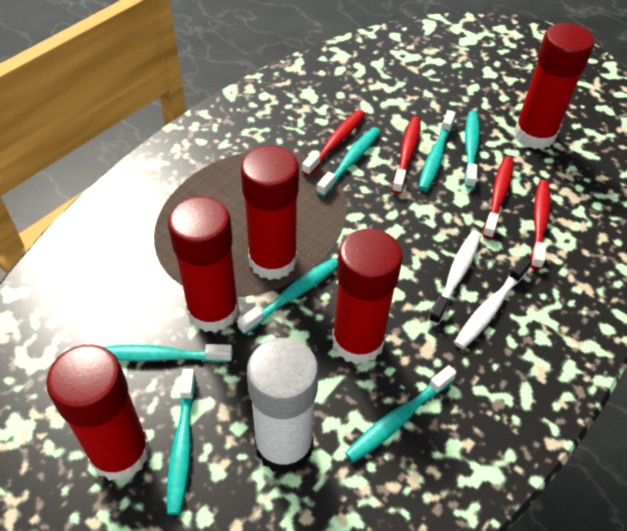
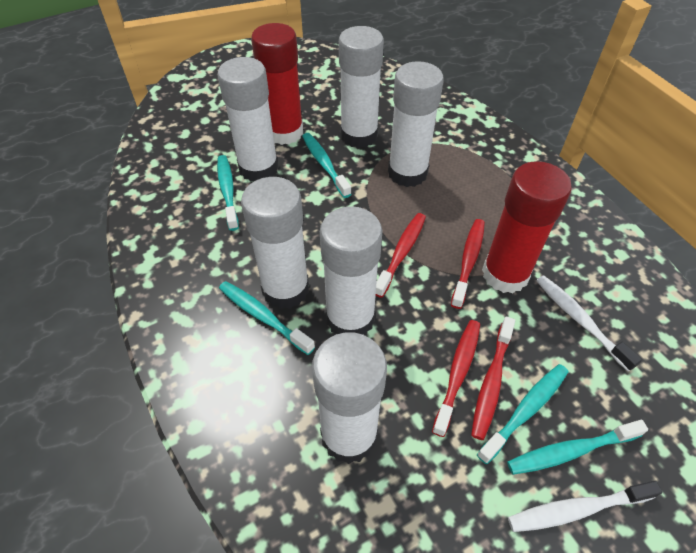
red glue stick: 5 -> 2
turquoise toothbrush: 7 -> 5
white glue stick: 1 -> 6

